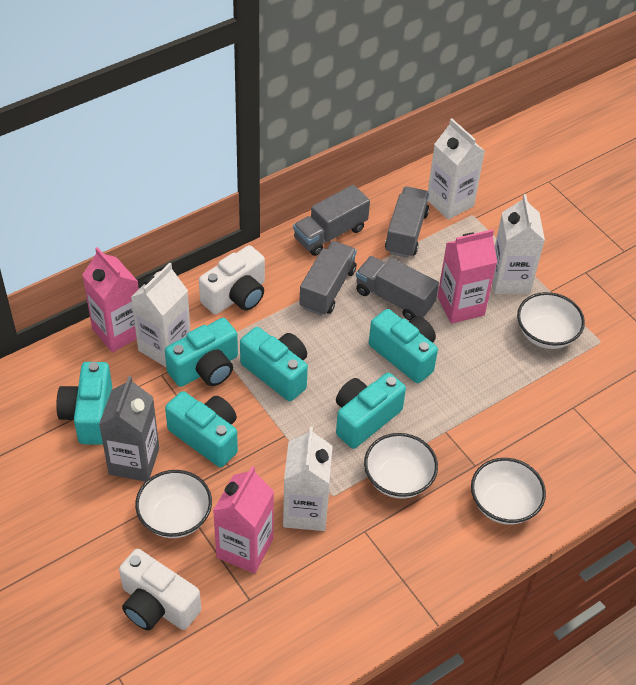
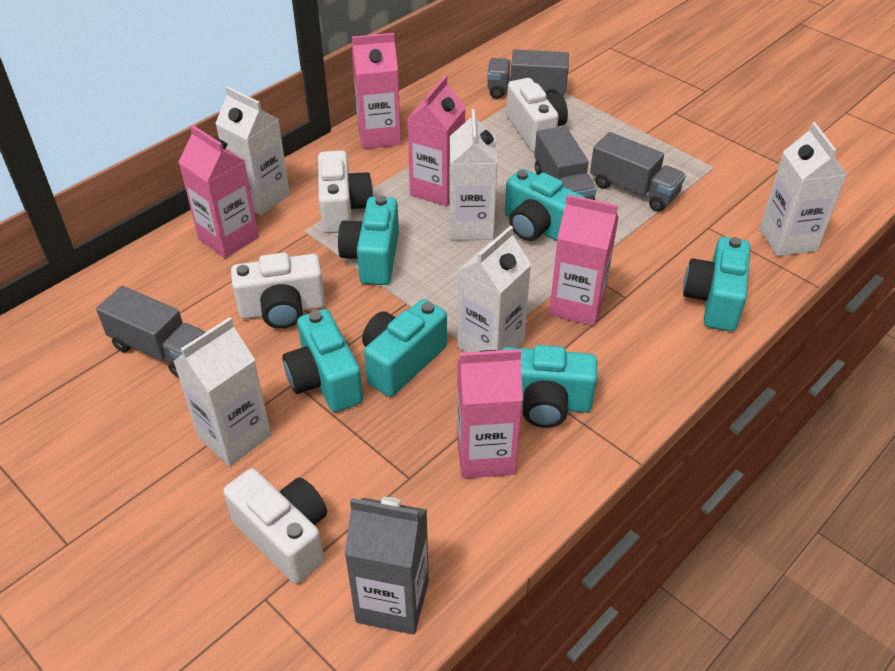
pink carton: 3 -> 5
white bowl: 4 -> 0
white camera: 2 -> 4
white carton: 4 -> 5

